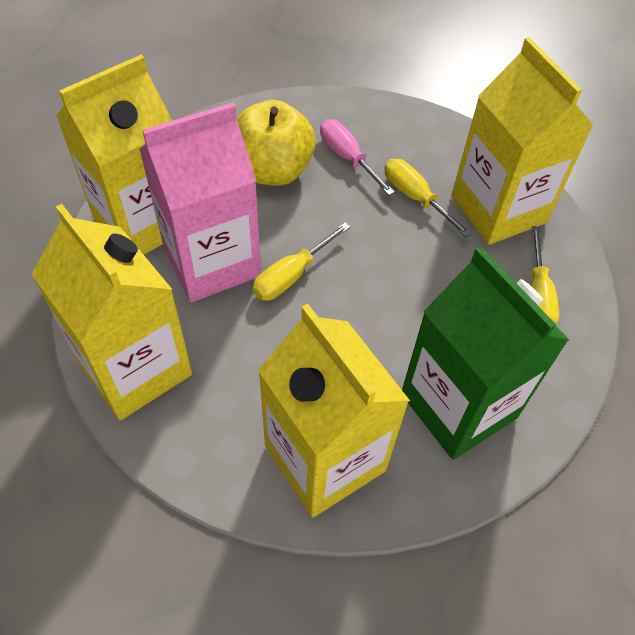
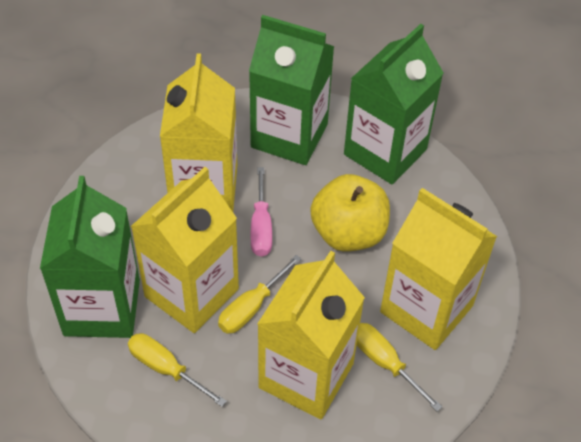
green carton: 1 -> 3
pink carton: 1 -> 0

